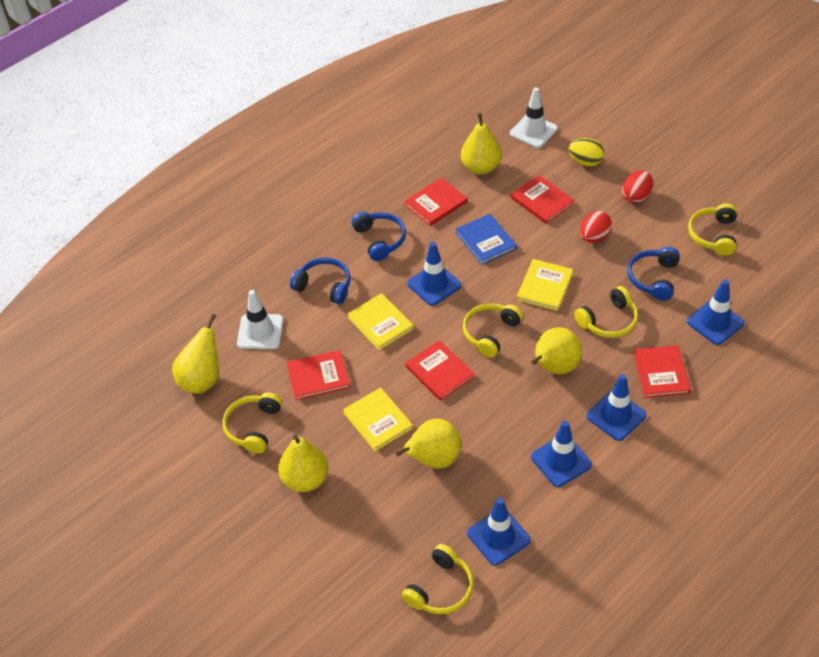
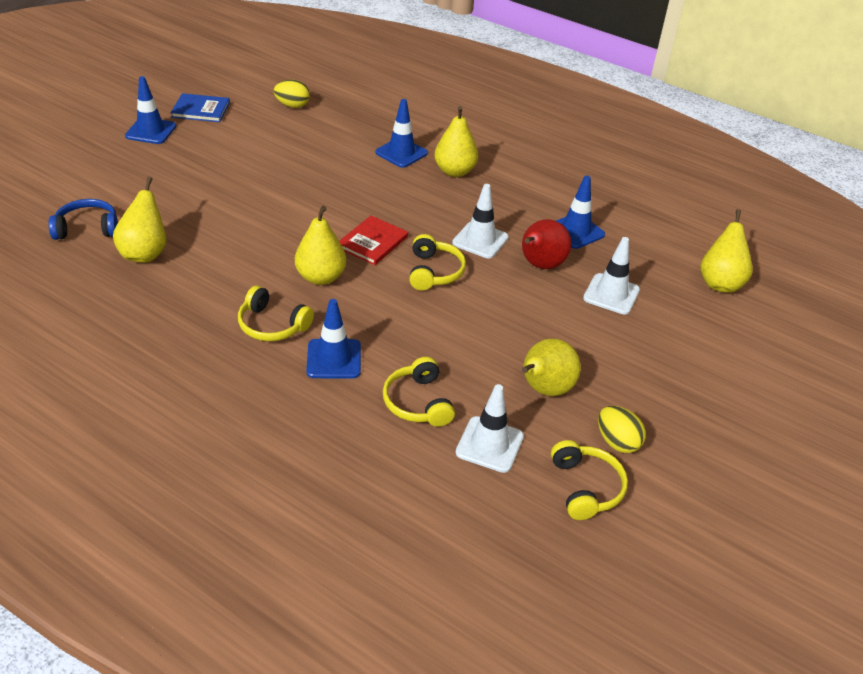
blue headphones: 3 -> 1
blue traffic cone: 5 -> 4
red book: 5 -> 1
red egg: 2 -> 0
red pear: 0 -> 1
white traffic cone: 2 -> 3
yellow book: 3 -> 0
yellow egg: 1 -> 2
yellow headphones: 5 -> 4

